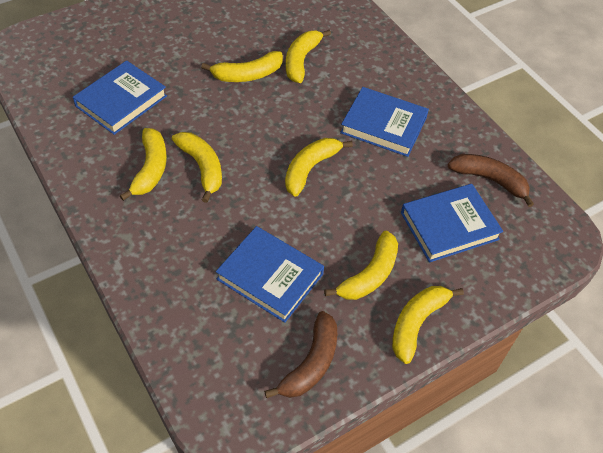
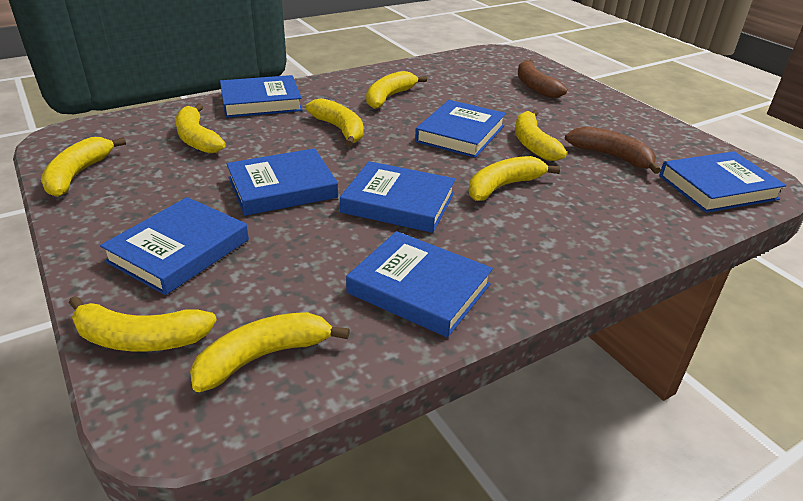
blue book: 4 -> 7
yellow banana: 7 -> 8

